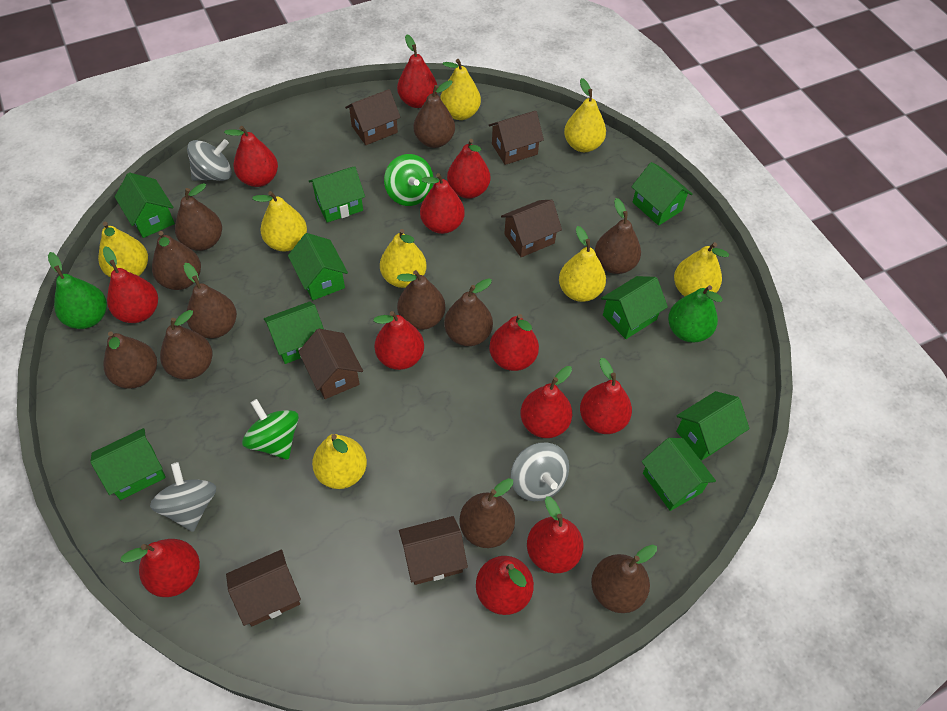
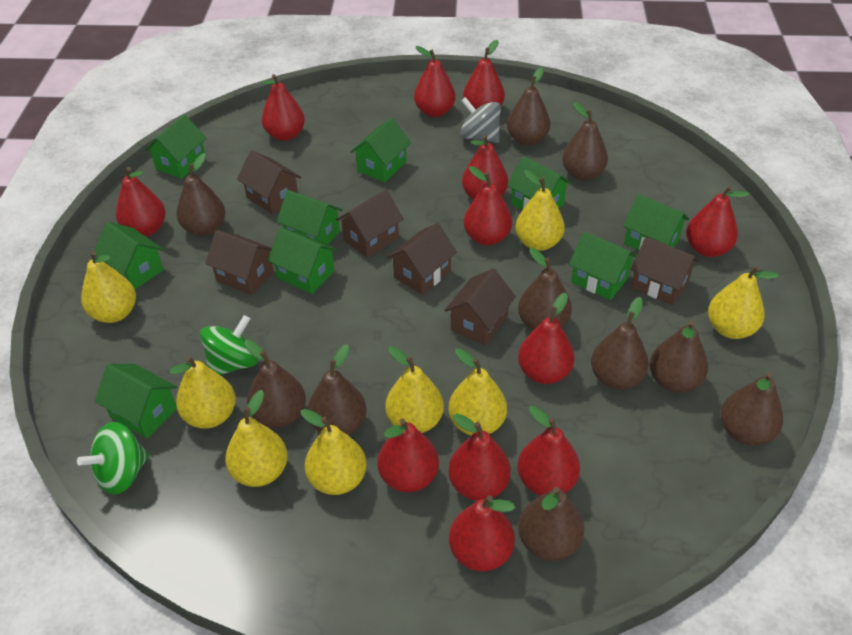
brown pear: 11 -> 10
green pear: 2 -> 0
grey spinning top: 3 -> 1

